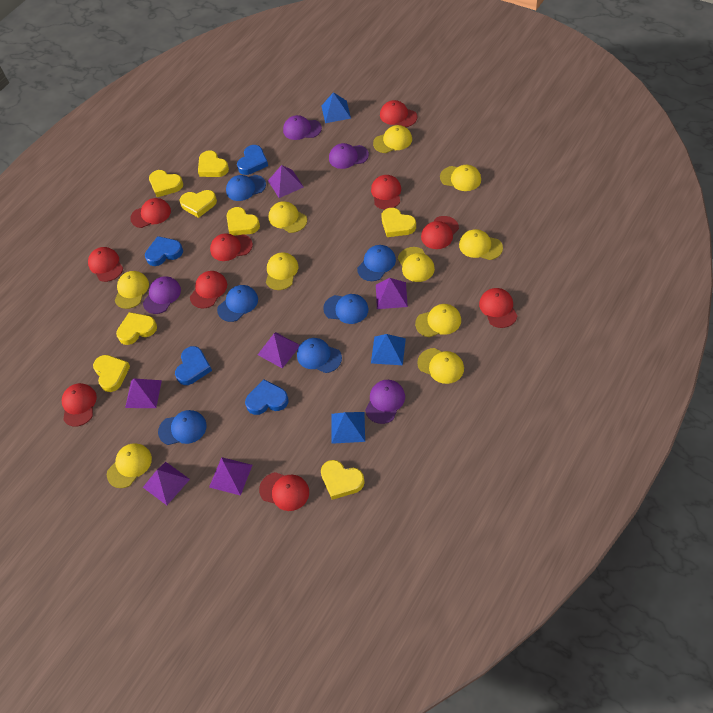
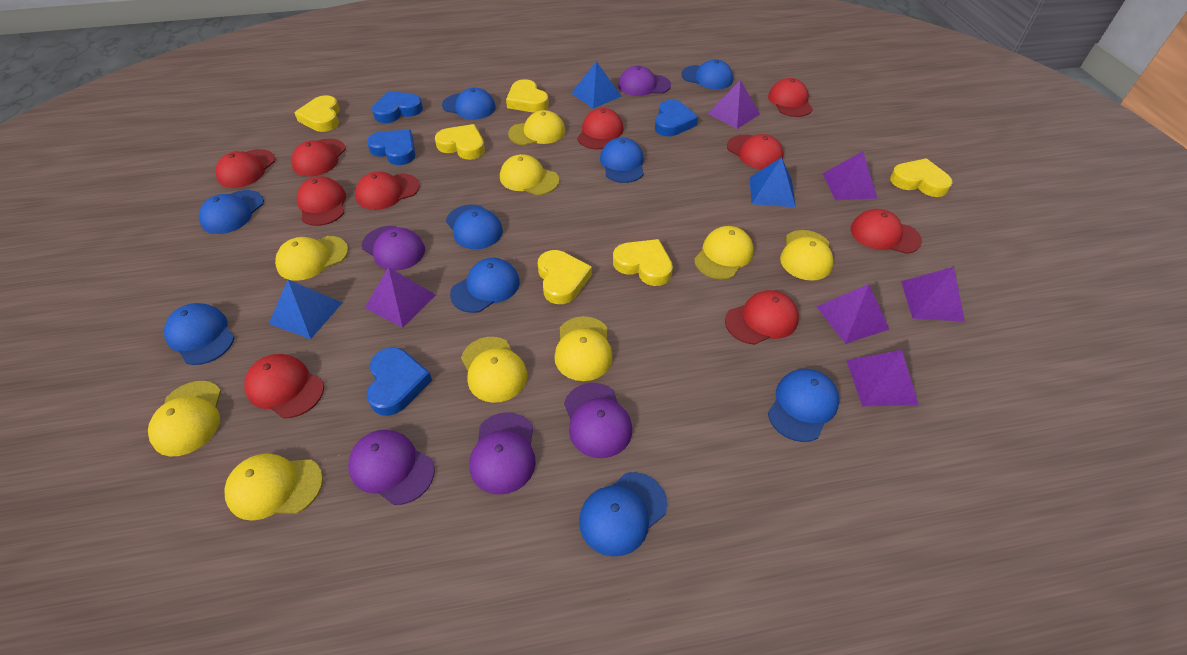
blue cap: 6 -> 9
purple cap: 4 -> 5
yellow cap: 10 -> 9
yellow heart: 8 -> 6

